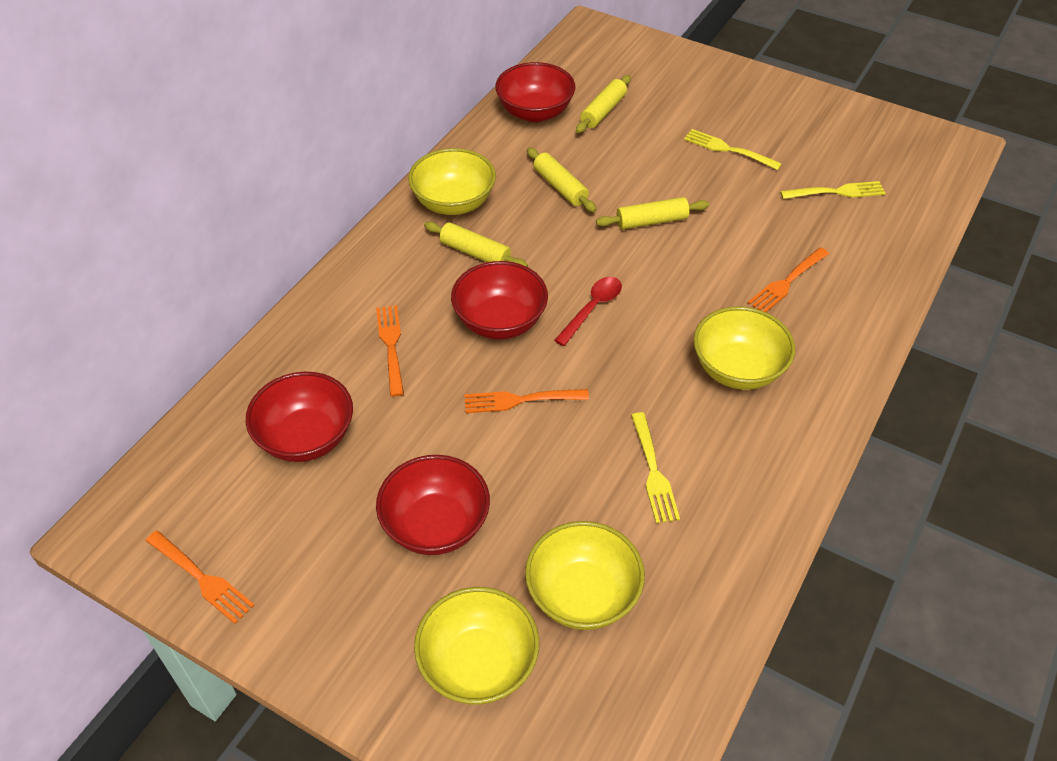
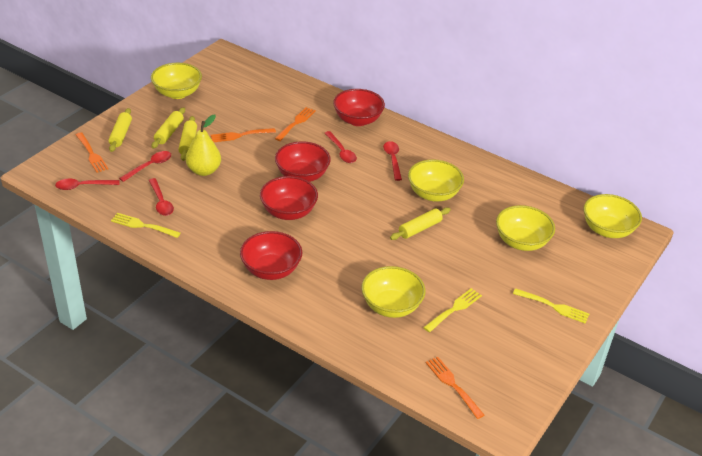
red spoon: 1 -> 5
yellow bowl: 4 -> 5
yellow pear: 0 -> 1

